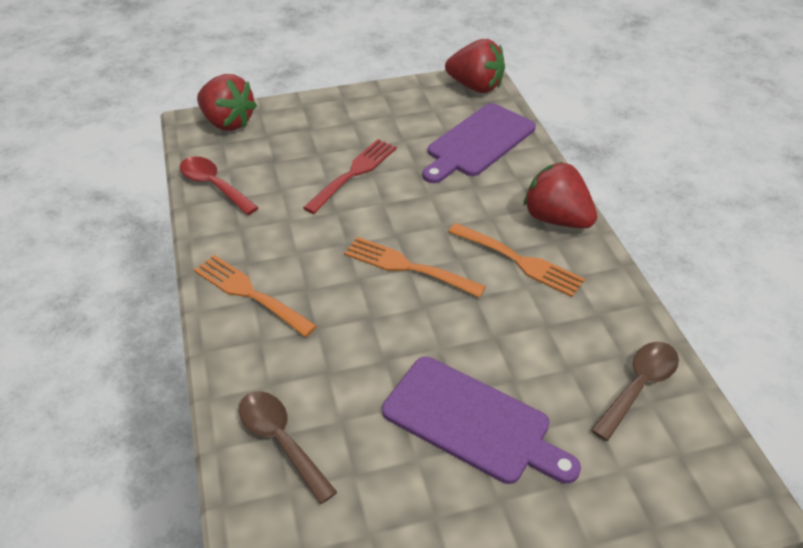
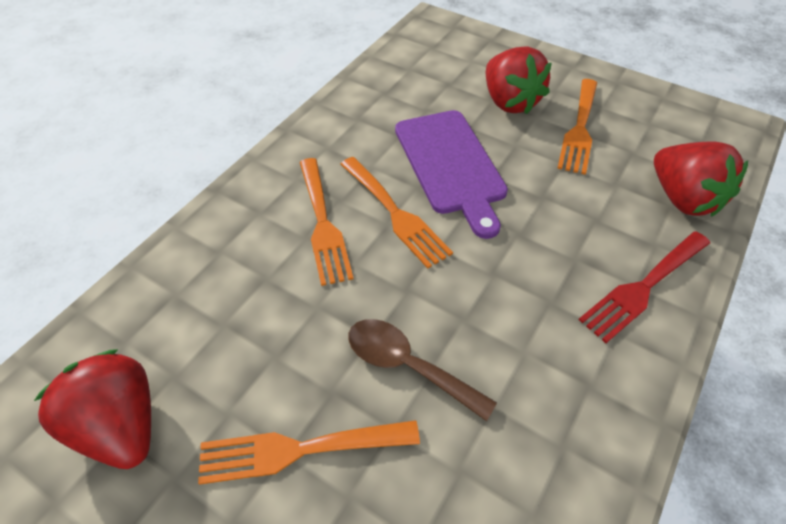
brown spoon: 2 -> 1
orange fork: 3 -> 4
purple cutting board: 2 -> 1
red spoon: 1 -> 0

